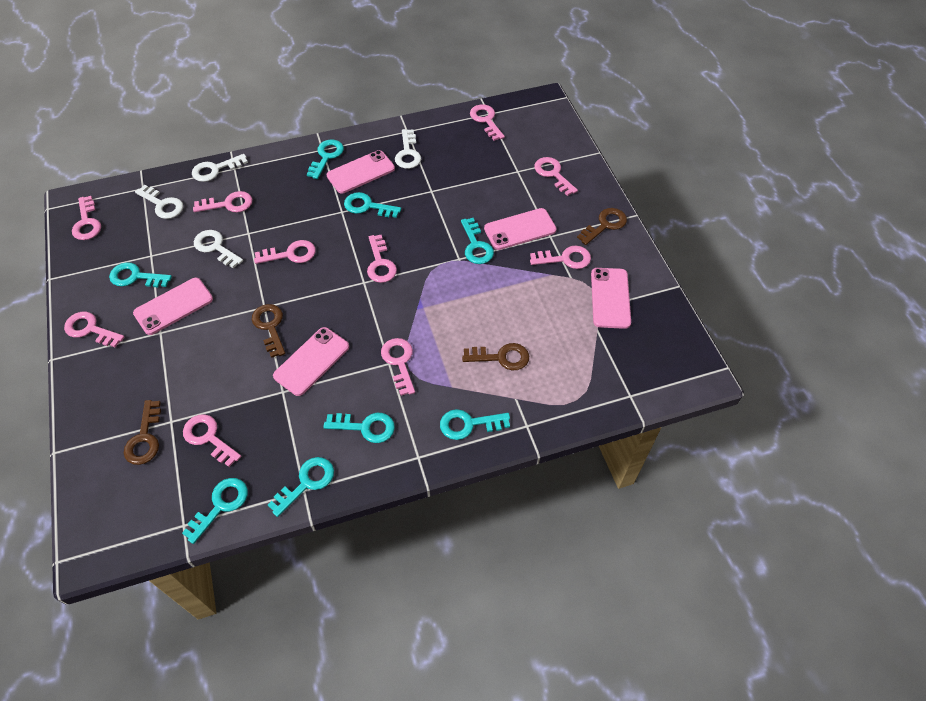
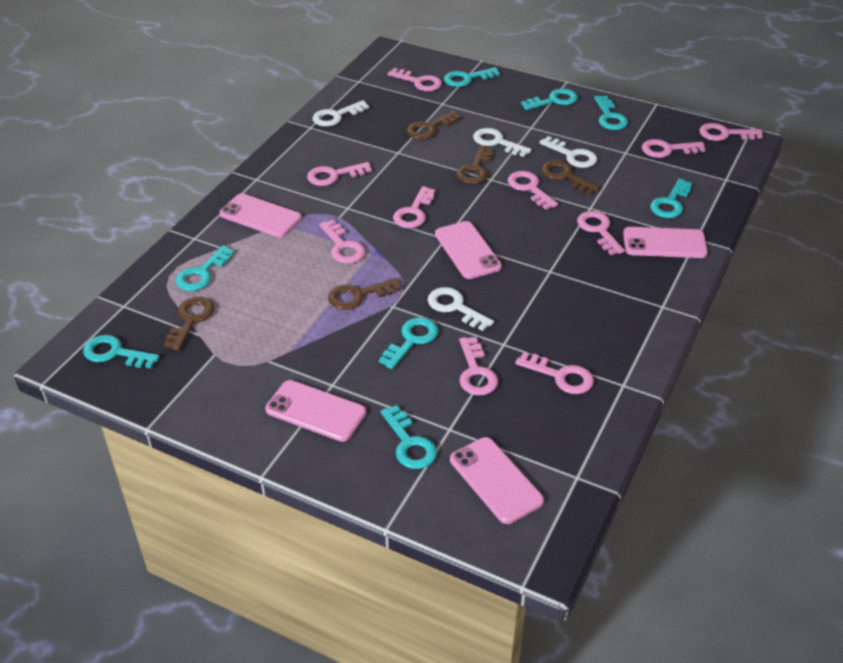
brown key: 4 -> 5

